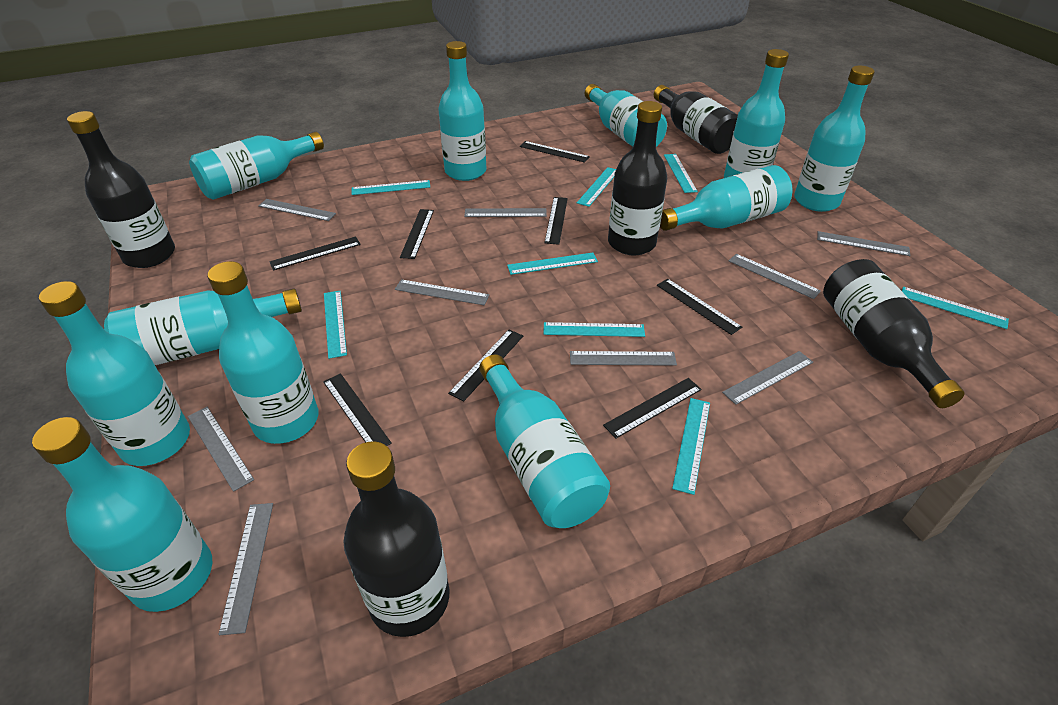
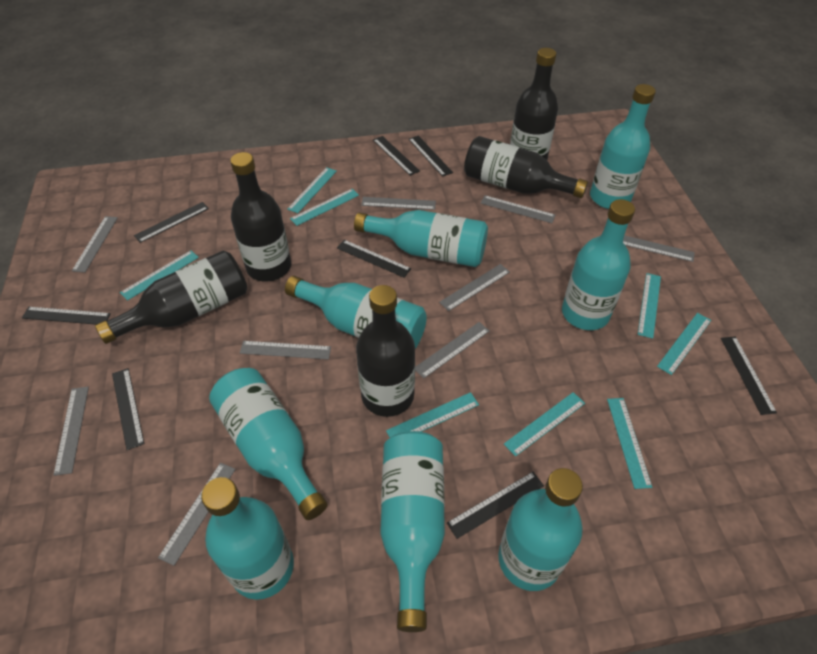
turquoise bottle: 11 -> 8

